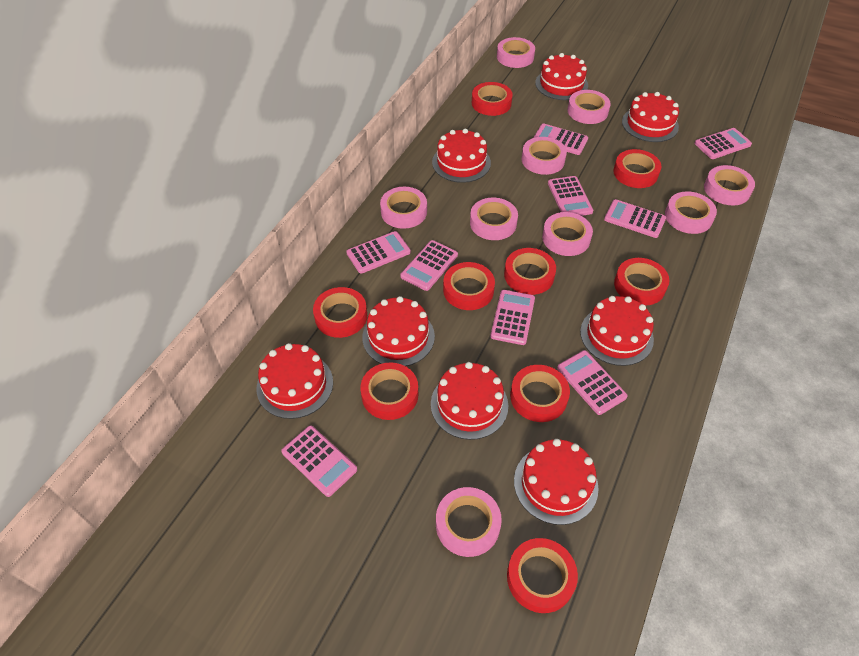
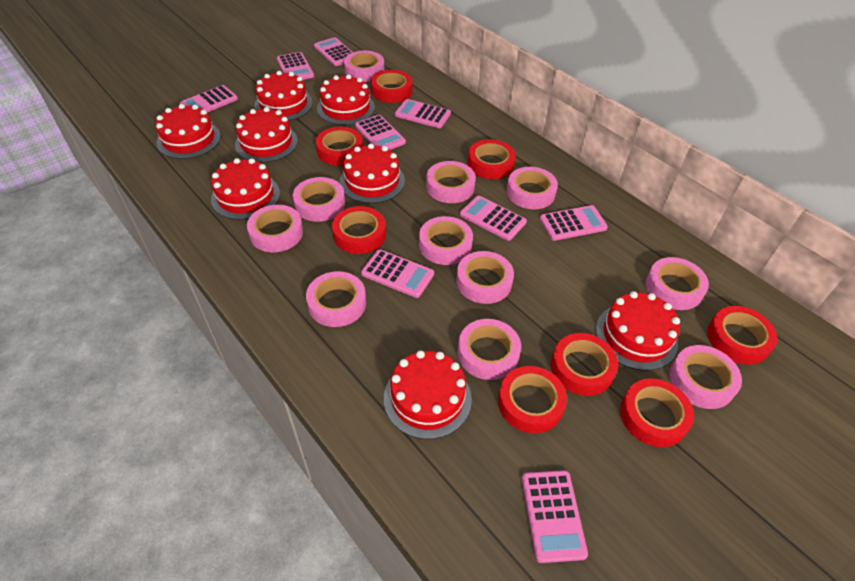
pink tape: 9 -> 11
red tape: 9 -> 8

